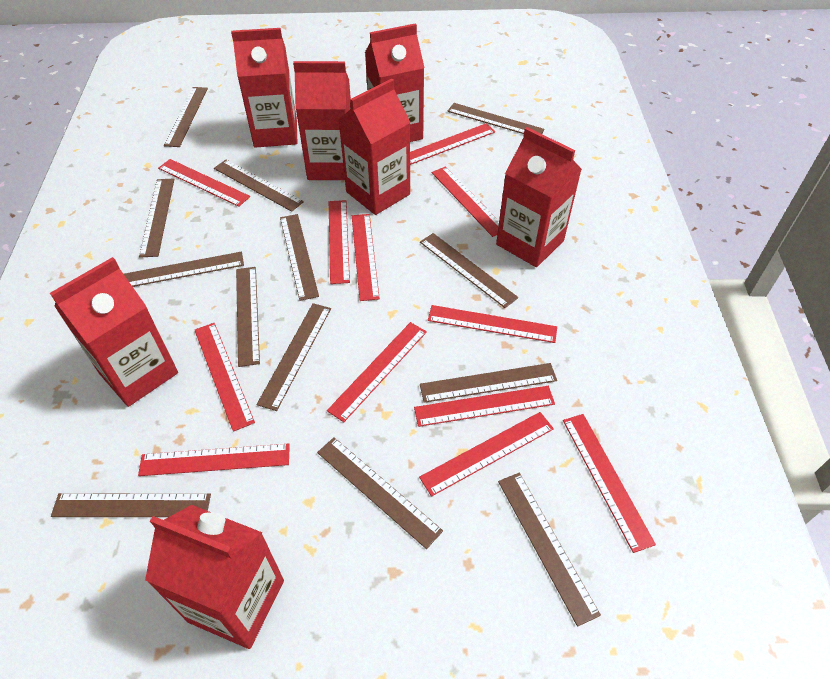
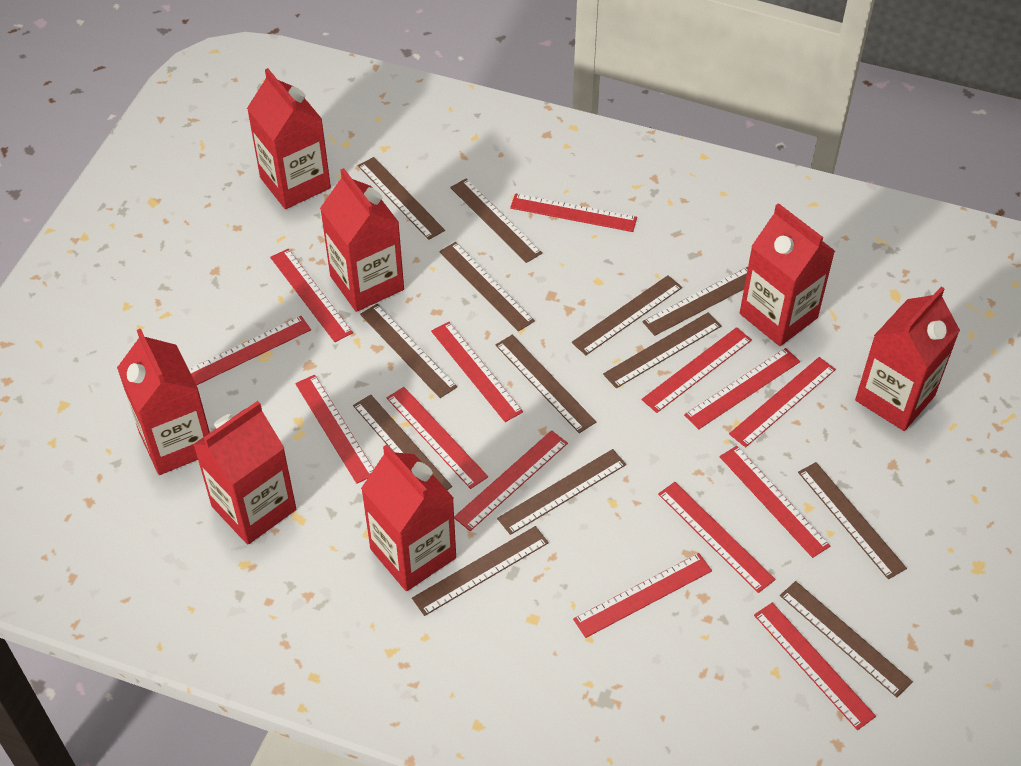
red ruler: 12 -> 14

